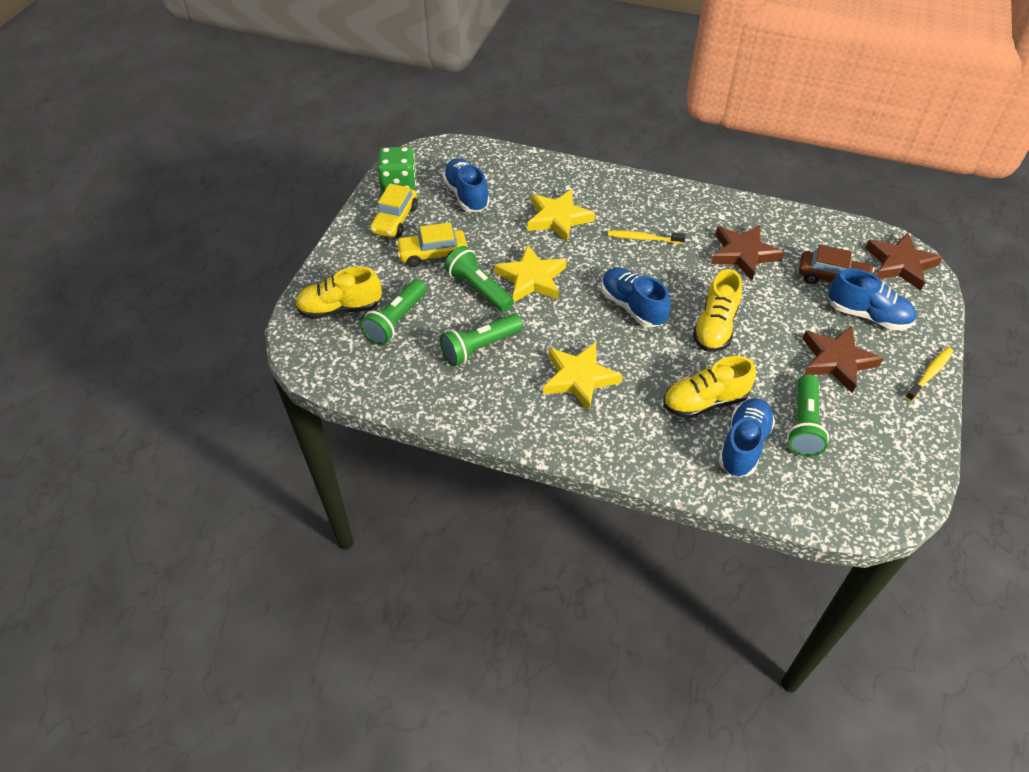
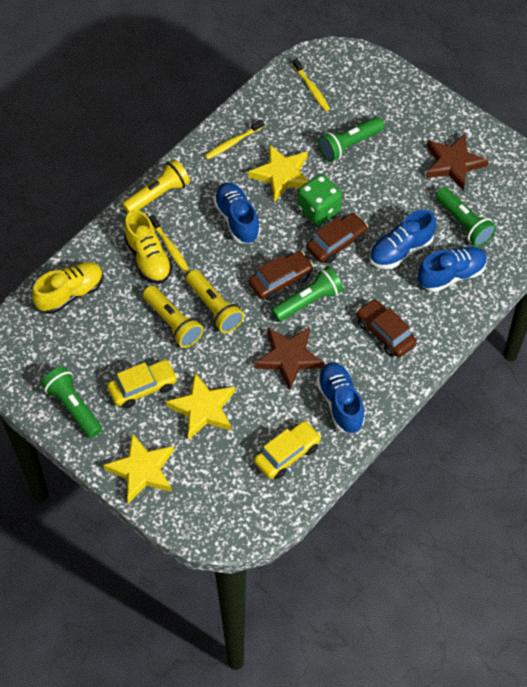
brown car: 1 -> 3
brown star: 3 -> 2
yellow flashlight: 0 -> 3
yellow shoe: 3 -> 2
yellow toothbrush: 2 -> 3

